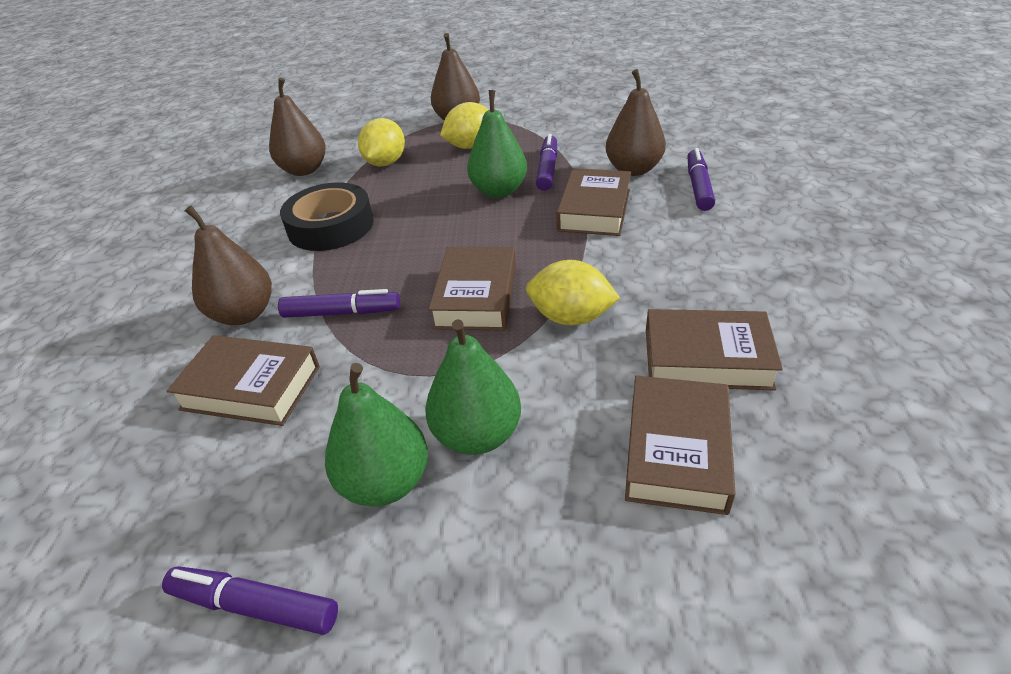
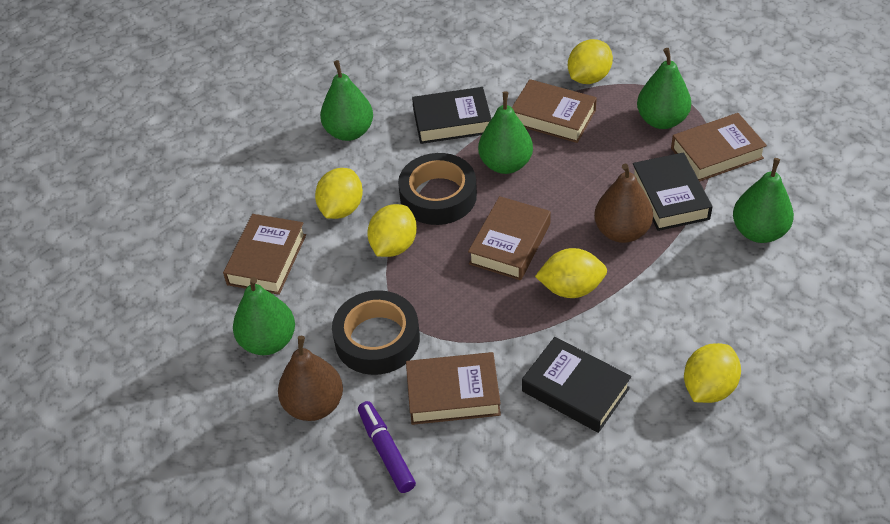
black book: 0 -> 3
black tape: 1 -> 2
brown pear: 4 -> 2
green pear: 3 -> 5
purple marker: 4 -> 1
yellow lemon: 3 -> 5

